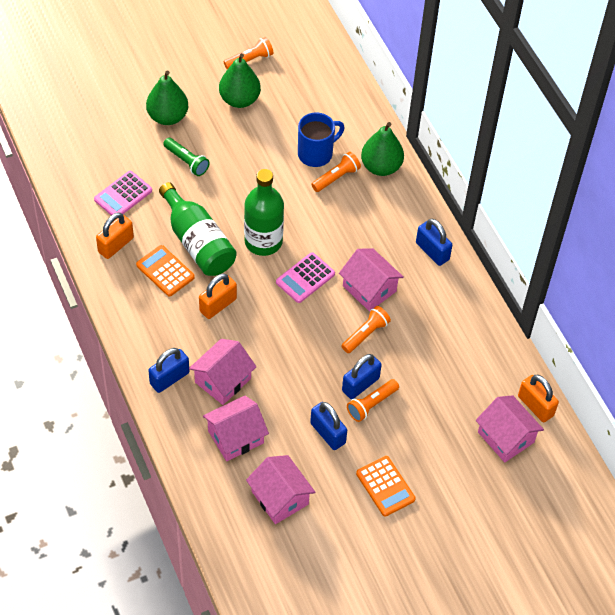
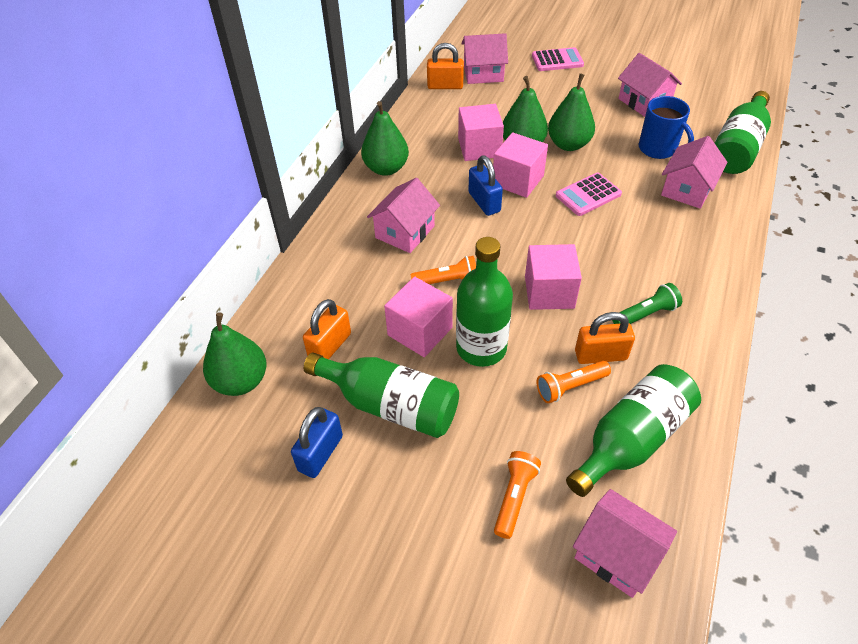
blue padlock: 4 -> 2
green bottle: 2 -> 4
green pear: 3 -> 4
orange calculator: 2 -> 0
orange flashlight: 4 -> 3
pink cube: 0 -> 4

